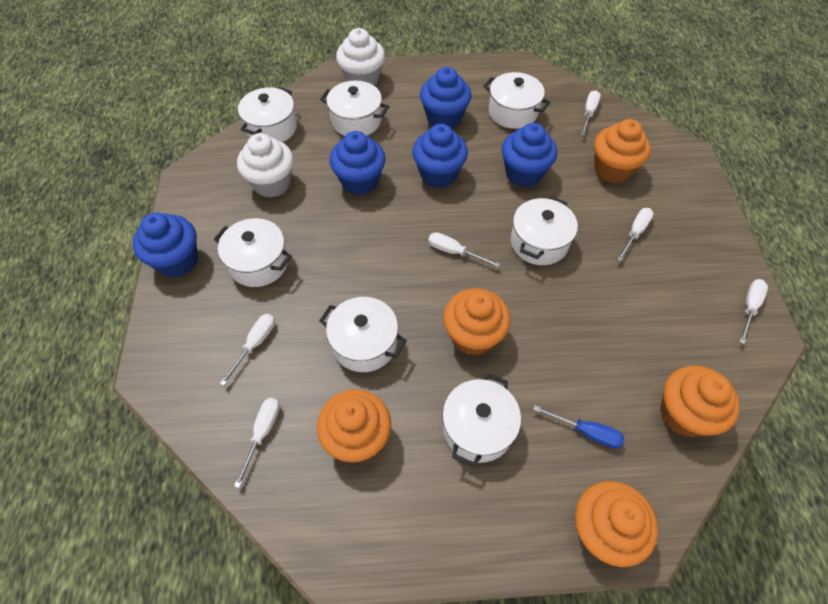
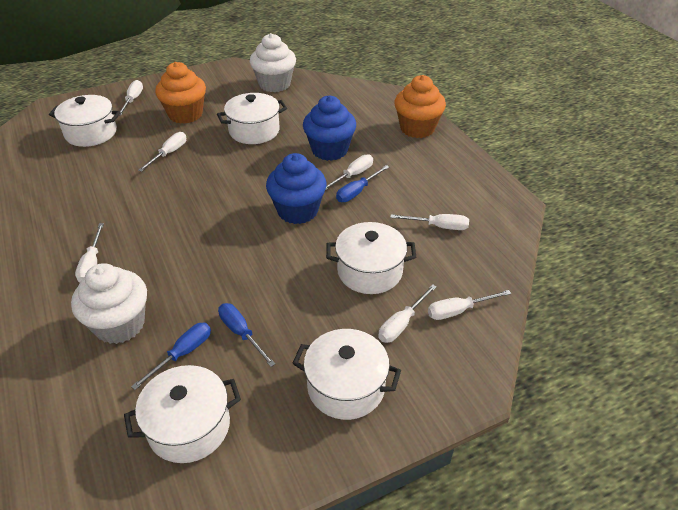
blue cupcake: 5 -> 2
blue screwdriver: 1 -> 3
orange cupcake: 5 -> 2
white pot: 7 -> 5
white screwdriver: 6 -> 7

